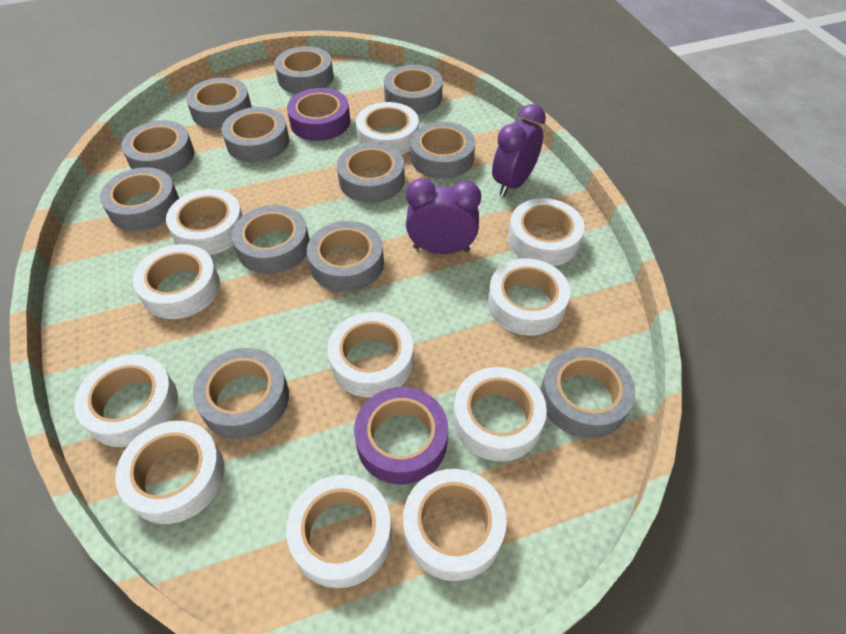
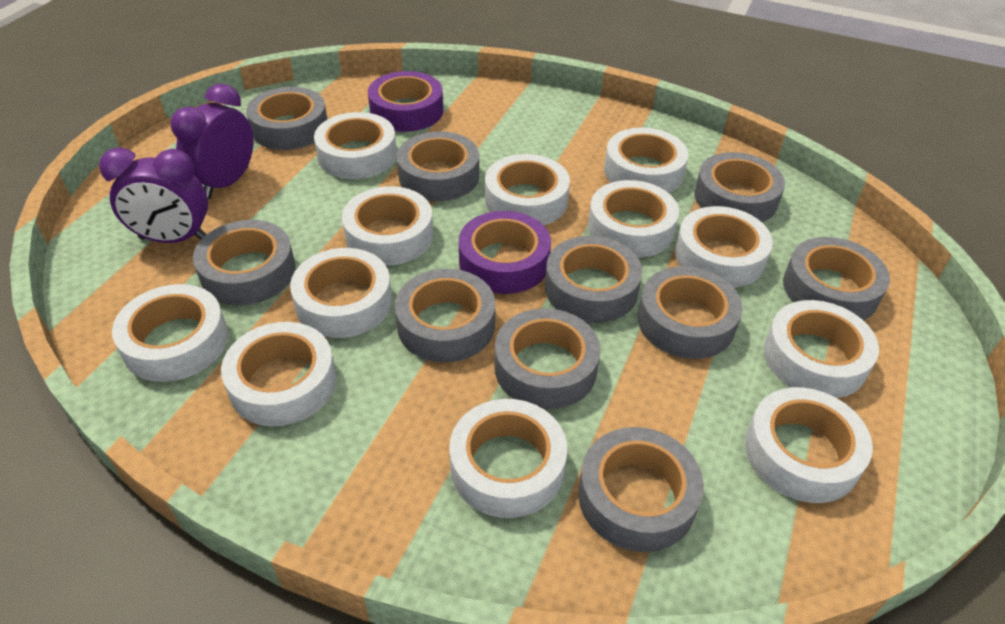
grey tape: 12 -> 10
white tape: 11 -> 12

